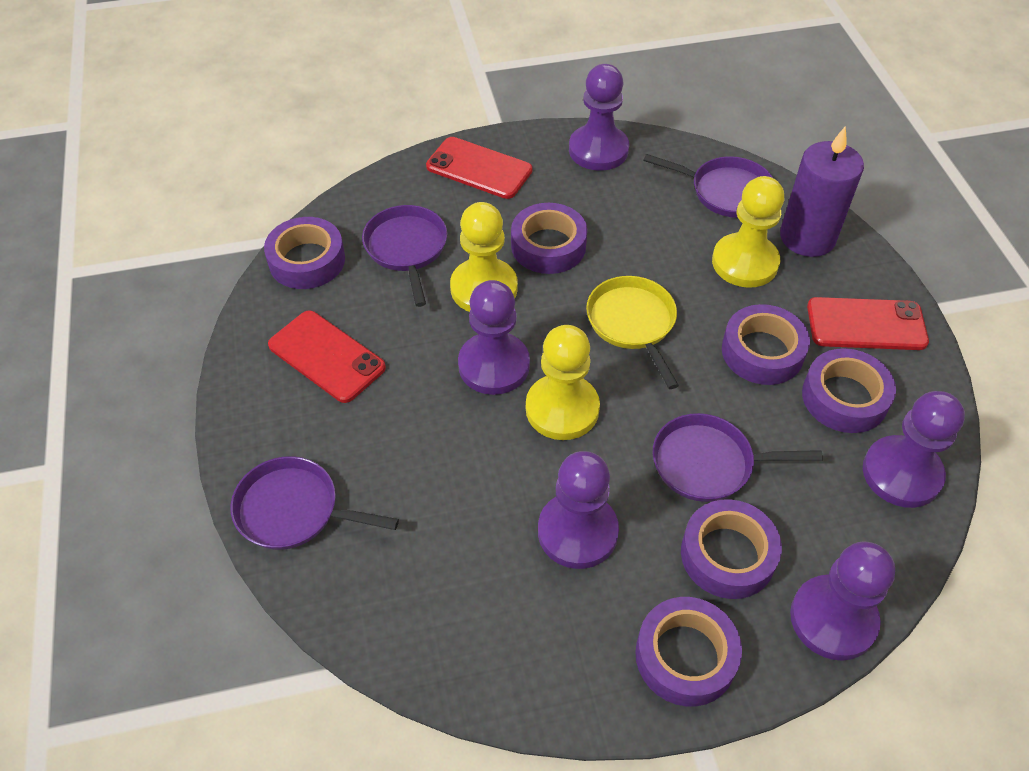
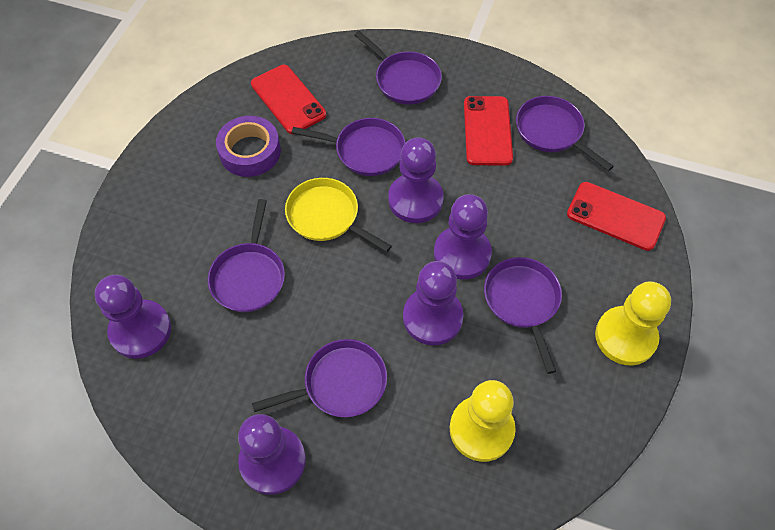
purple candle: 1 -> 0
purple pan: 4 -> 6
purple tape: 6 -> 1
yellow pawn: 3 -> 2

